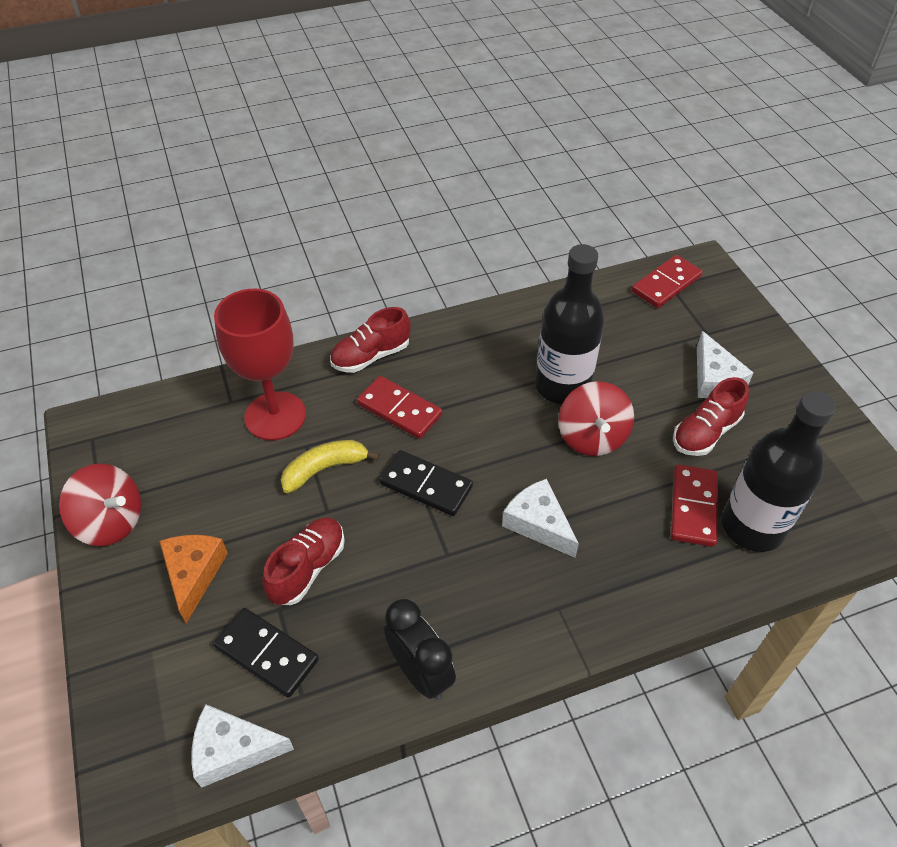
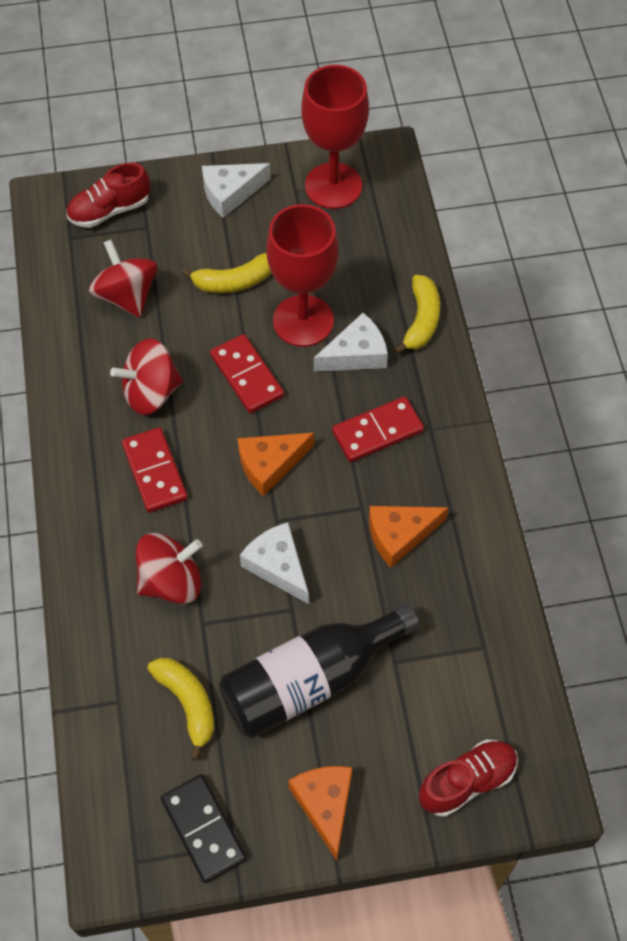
black bottle: 2 -> 1
black clock: 1 -> 0
black domino: 2 -> 1
orange cheese: 1 -> 3
red goblet: 1 -> 2
red shoe: 3 -> 2
red spinning top: 2 -> 3
yellow banana: 1 -> 3

